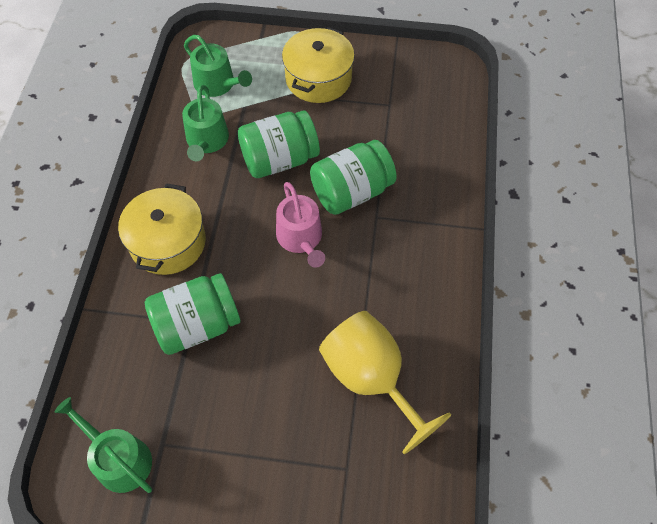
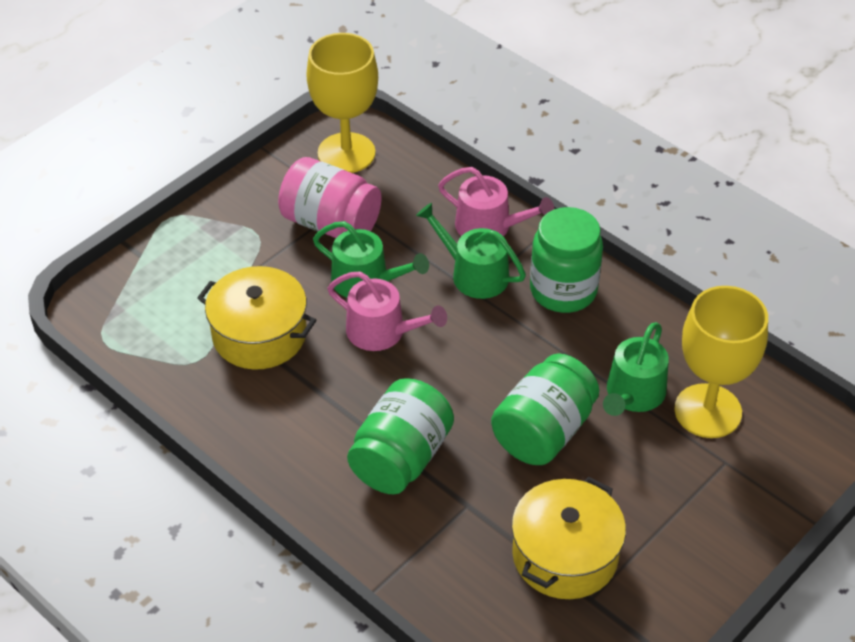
pink jar: 0 -> 1
pink watering can: 1 -> 2
yellow goblet: 1 -> 2

